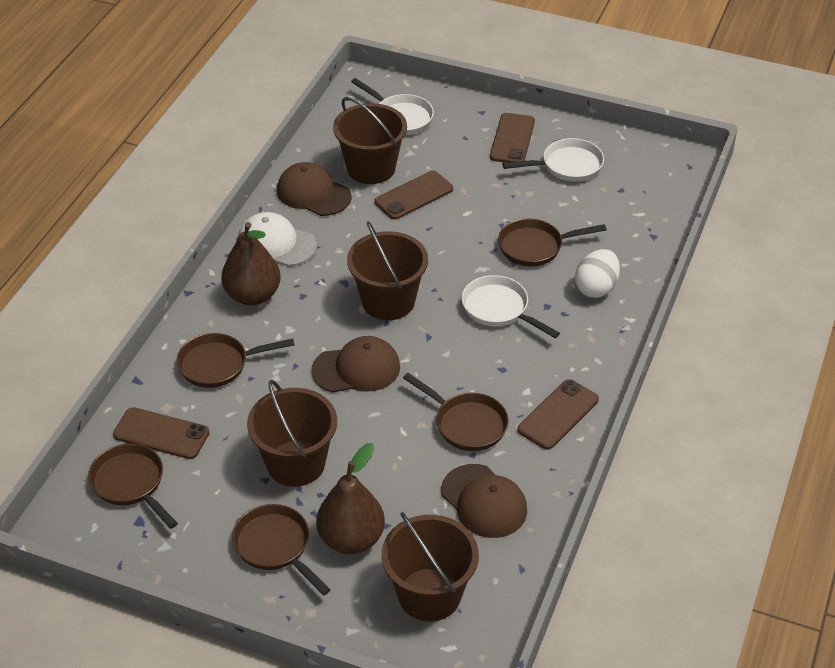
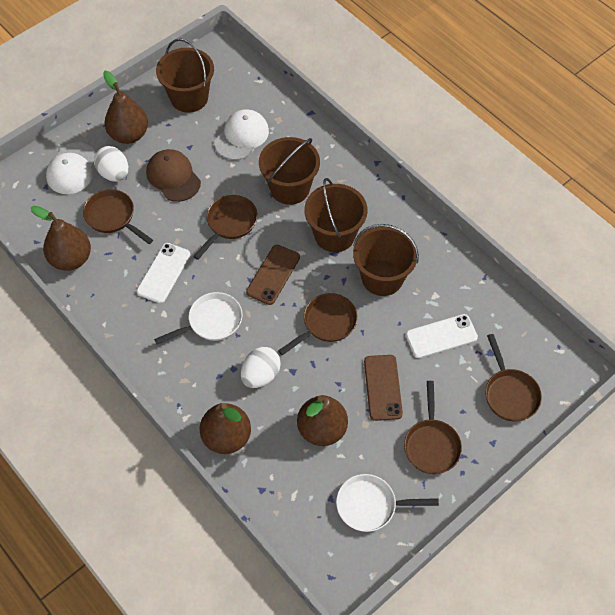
brown cap: 3 -> 1
brown pear: 2 -> 4
brown phone: 4 -> 2
white cap: 1 -> 2
white egg: 1 -> 2
white pan: 3 -> 2
white phone: 0 -> 2

